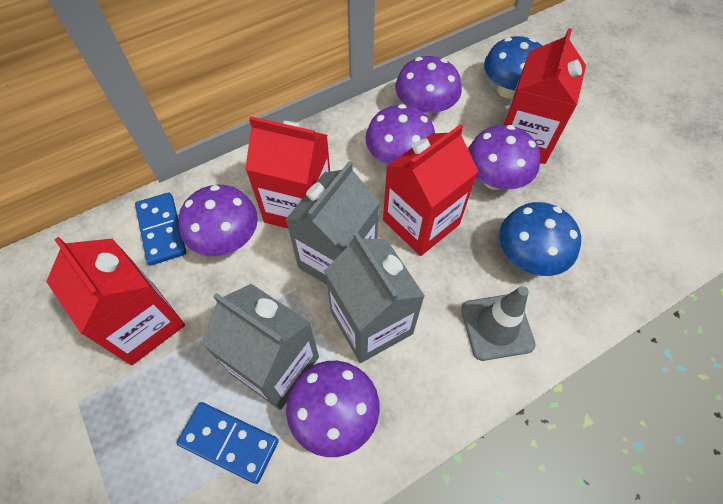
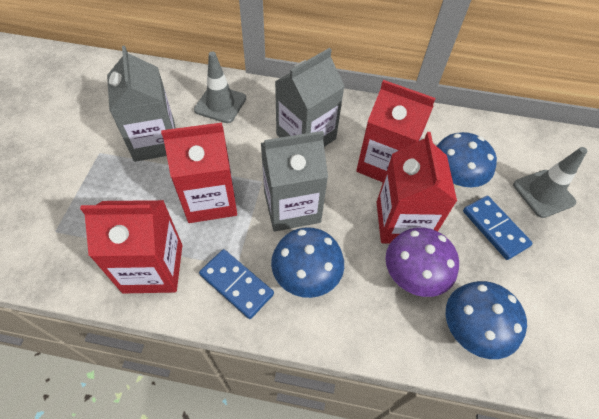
blue mushroom: 2 -> 3
grey traffic cone: 1 -> 2
purple mushroom: 5 -> 1

